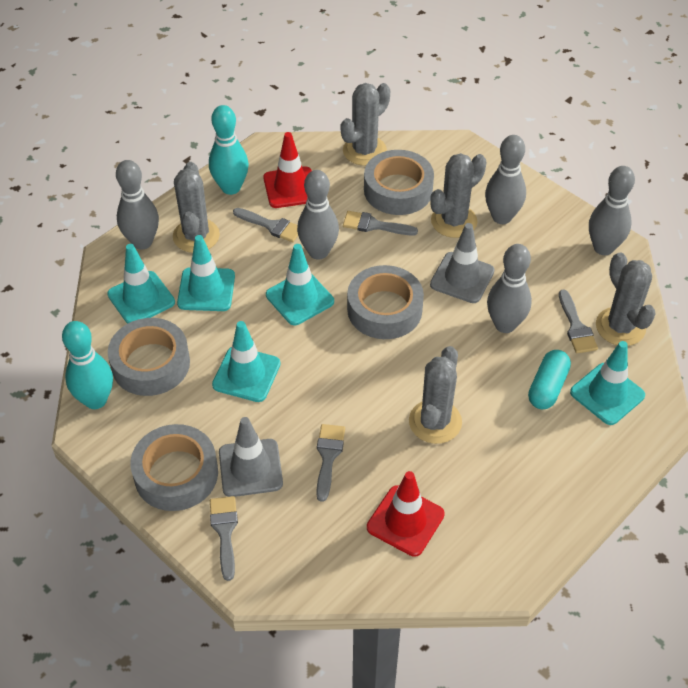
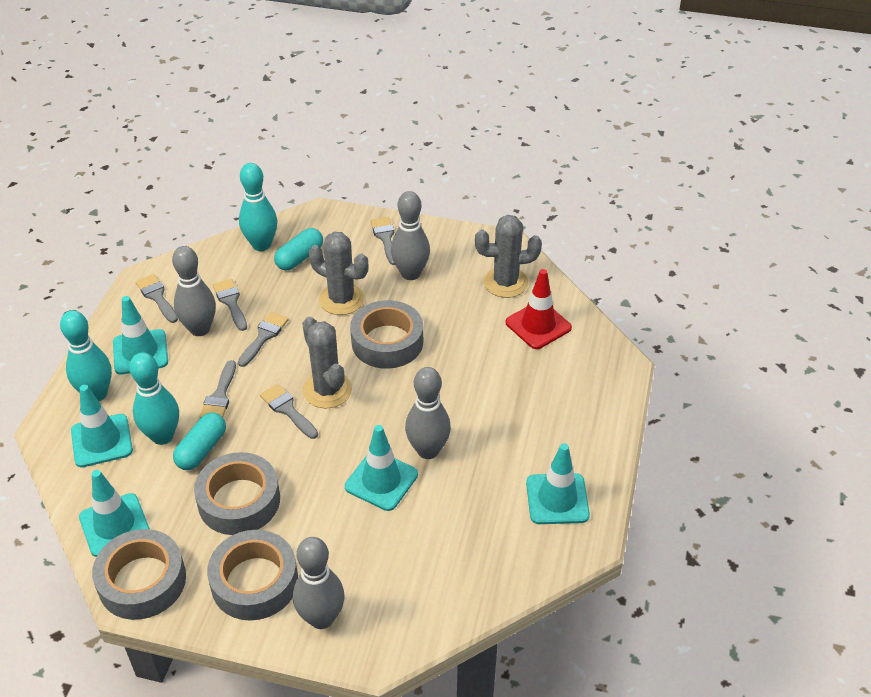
grey bowling pin: 5 -> 4
grey brush: 5 -> 6
grey cactus: 5 -> 3
grey traffic cone: 2 -> 0
red traffic cone: 2 -> 1
turquoise bowling pin: 2 -> 3
turquoise capsule: 1 -> 2

